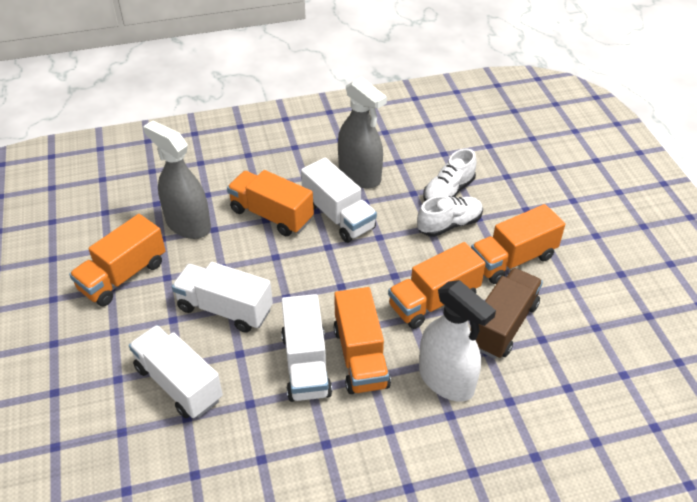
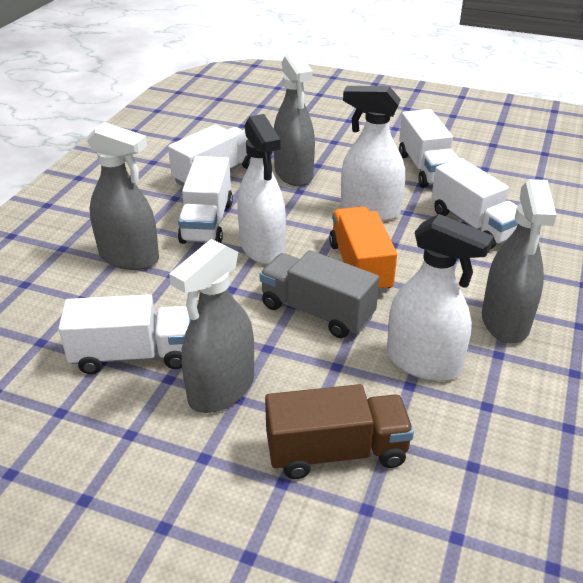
grey spray bottle: 2 -> 4
grey truck: 0 -> 1
orange truck: 5 -> 1
white shoe: 2 -> 0
white spray bottle: 1 -> 3
white truck: 4 -> 5

